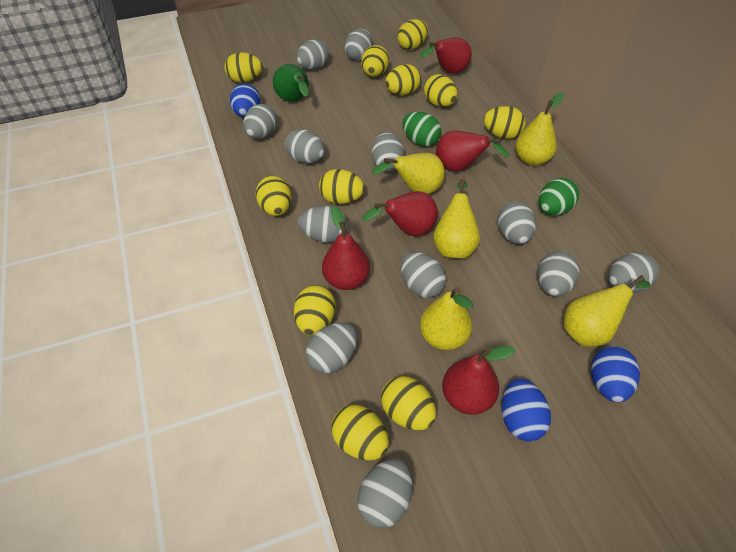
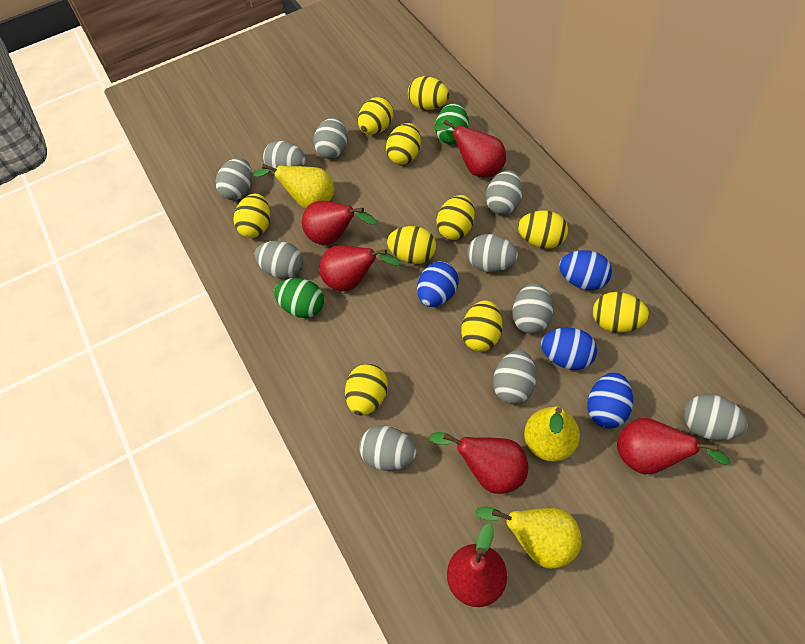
blue egg: 3 -> 4
green pear: 1 -> 0
grey egg: 12 -> 10
red pear: 5 -> 6
yellow egg: 11 -> 10
yellow pear: 5 -> 3

